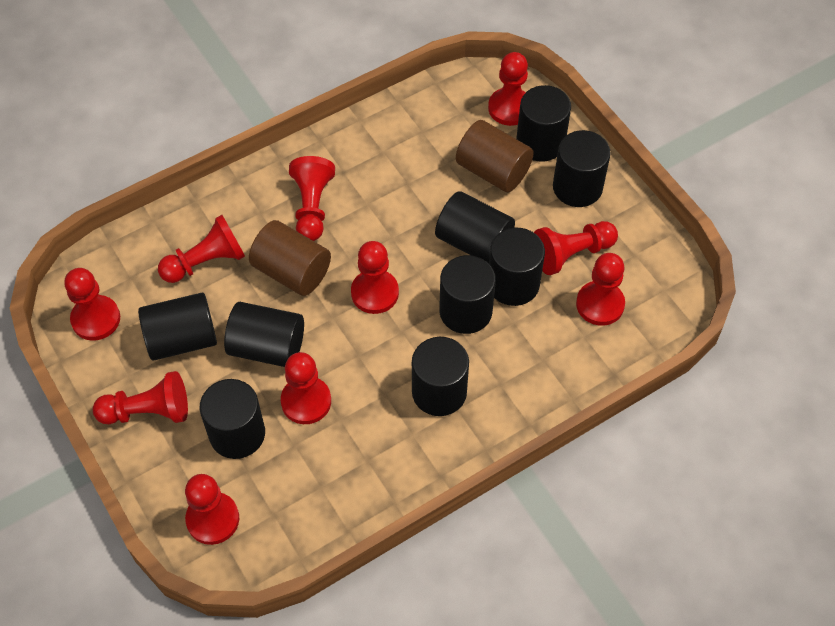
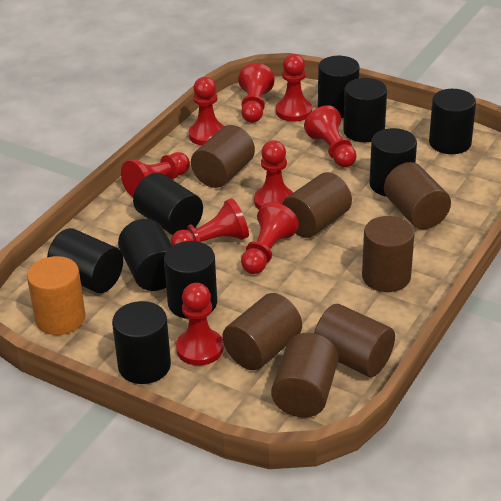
brown cylinder: 2 -> 7
orange cylinder: 0 -> 1
red pawn: 10 -> 9

